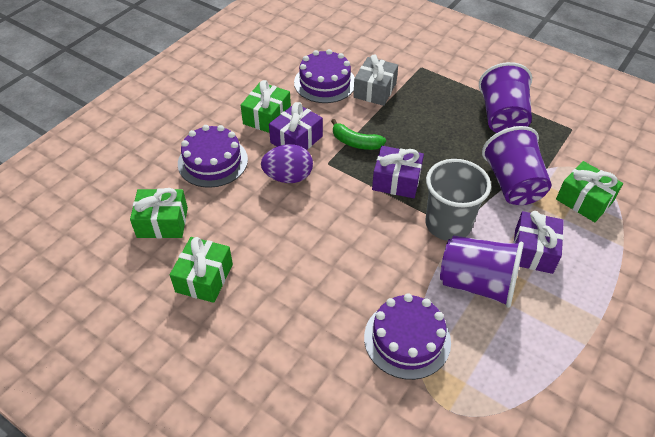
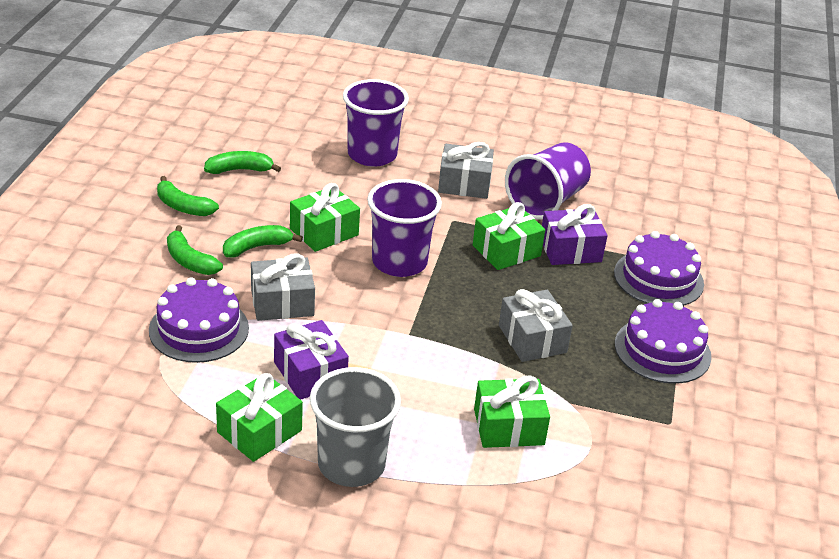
green banana: 1 -> 4
grey gift: 1 -> 3
purple egg: 1 -> 0
purple gift: 3 -> 2

